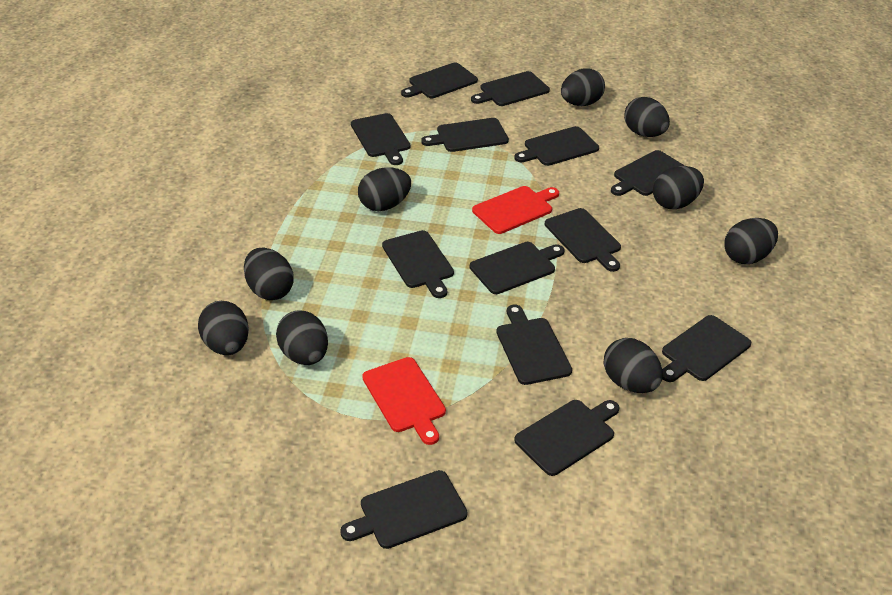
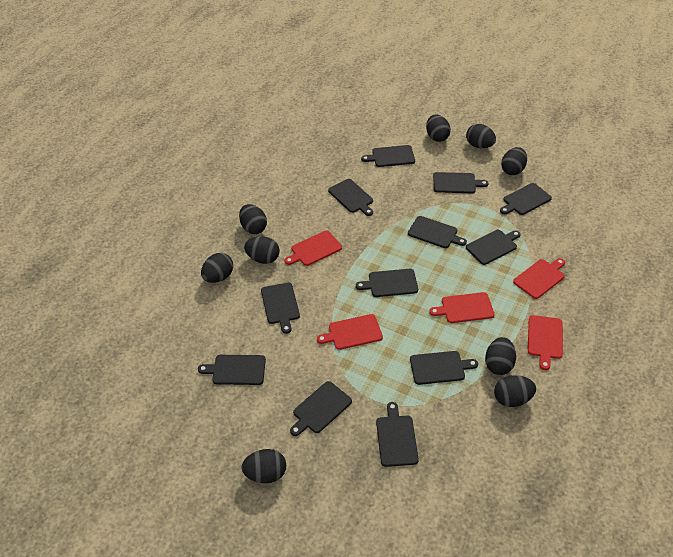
black cutting board: 13 -> 12
red cutting board: 2 -> 5

